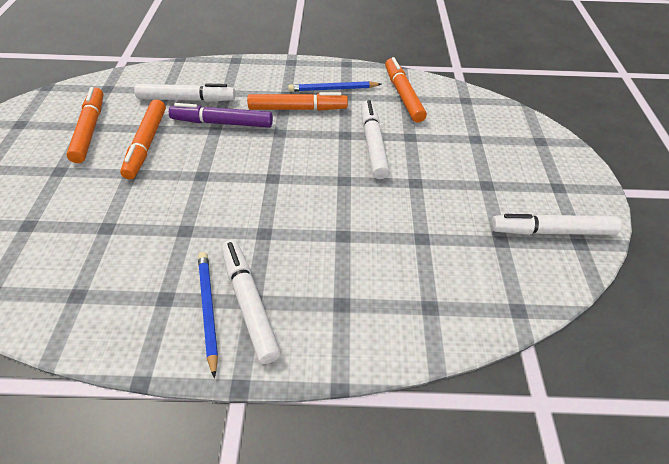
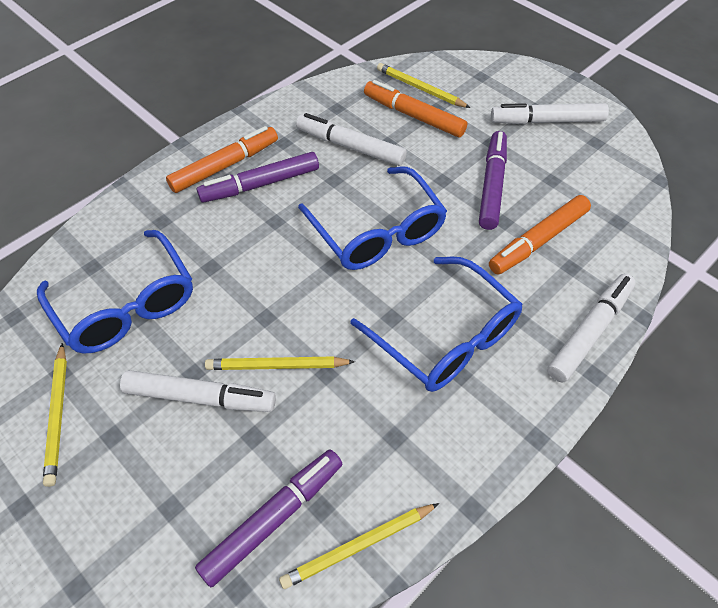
blue glasses: 0 -> 3
blue pencil: 2 -> 0
orange marker: 4 -> 3
purple marker: 1 -> 3
yellow pencil: 0 -> 4

